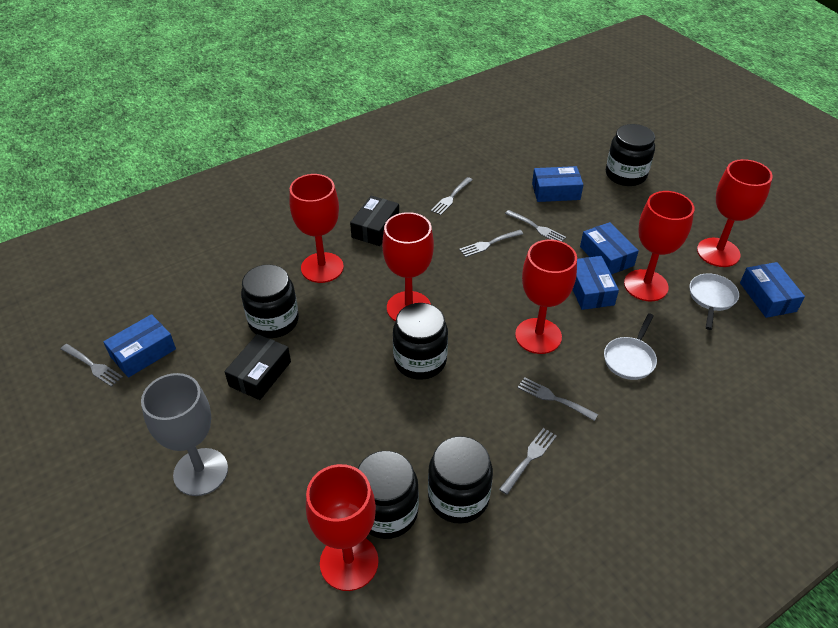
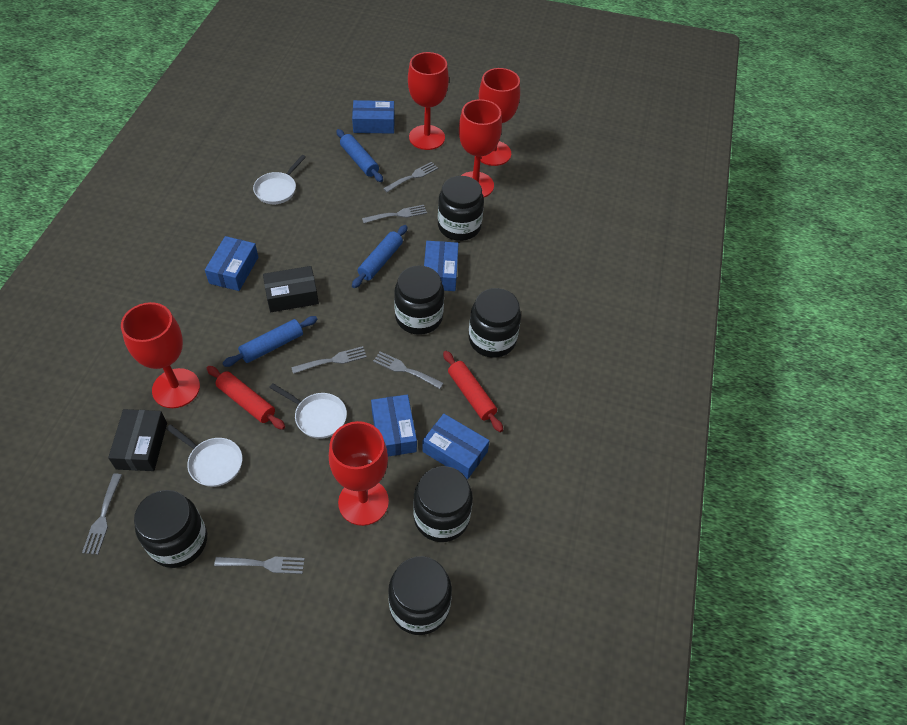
black jar: 5 -> 6
blue rolling pin: 0 -> 3
grey goblet: 1 -> 0
red goblet: 6 -> 5
red rolling pin: 0 -> 2
white pan: 2 -> 3

